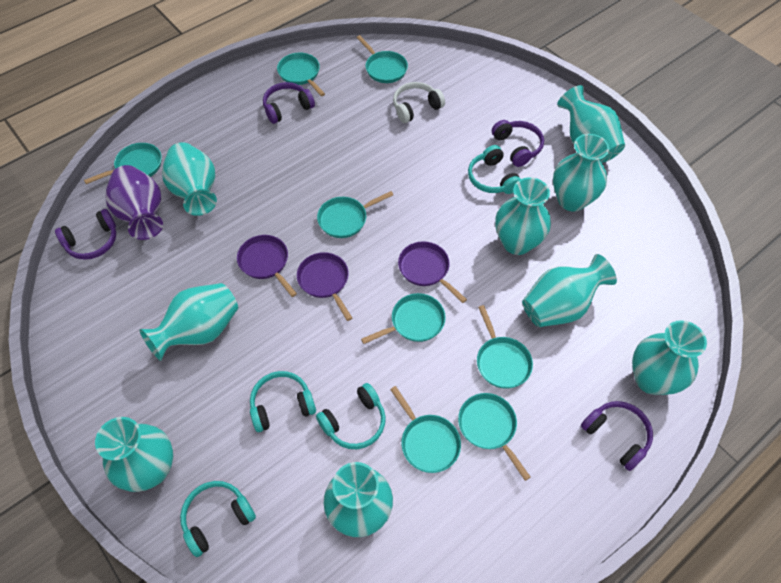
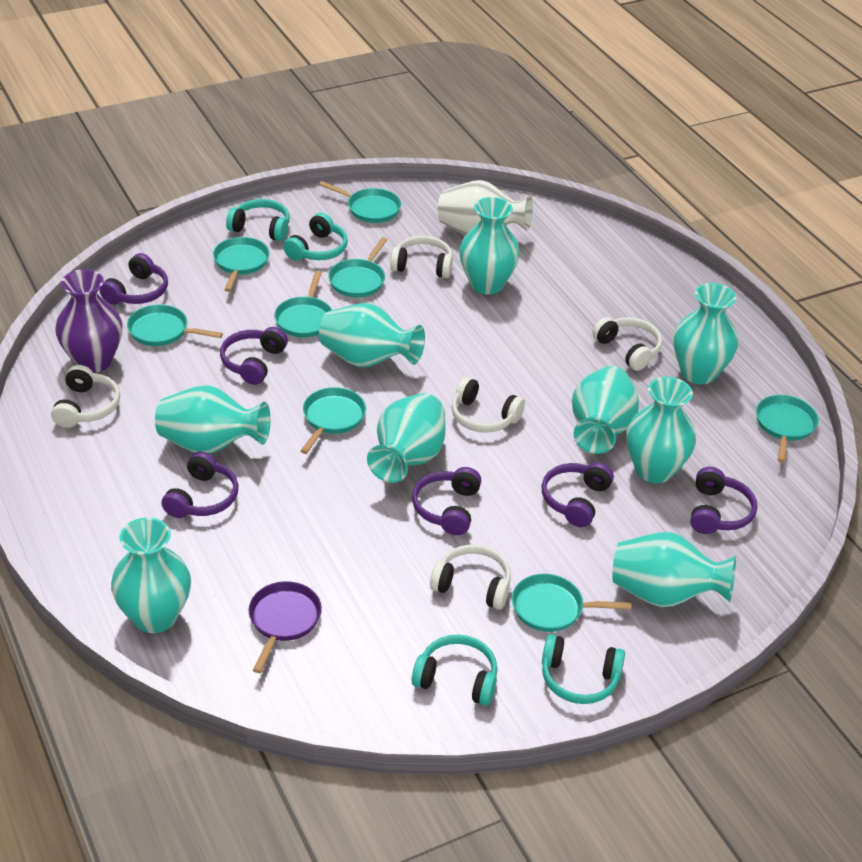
purple headphones: 4 -> 6
purple pan: 3 -> 1
white headphones: 1 -> 5
white vase: 0 -> 1

